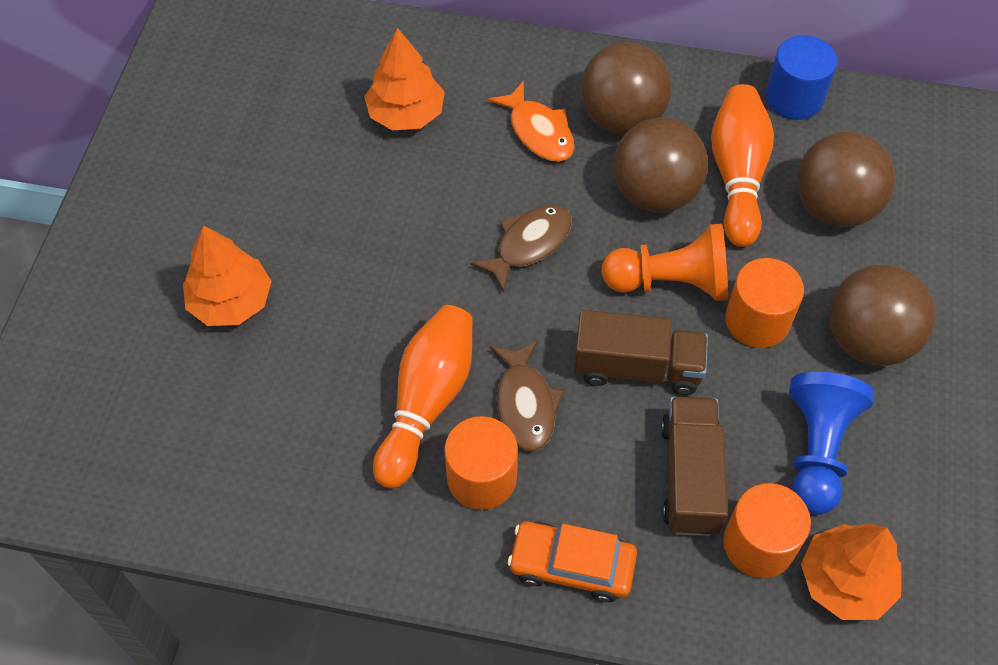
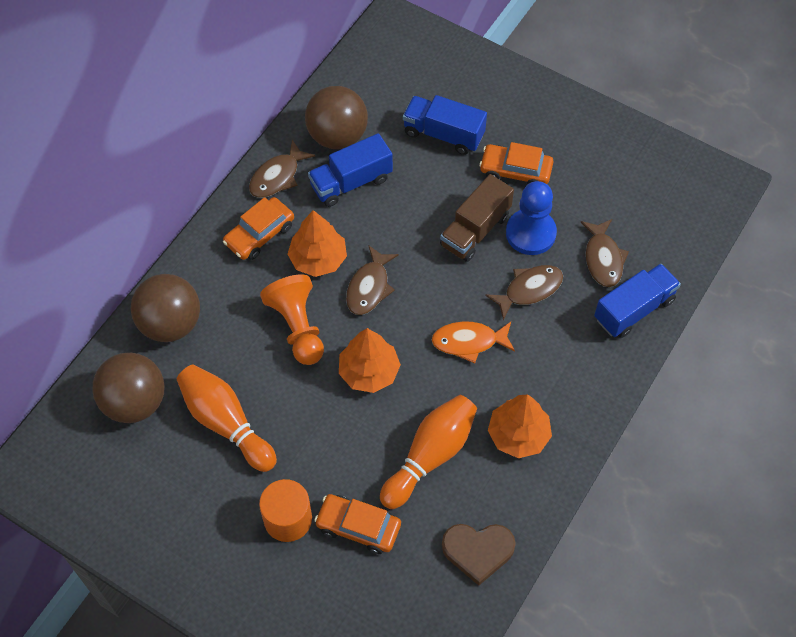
blue cylinder: 1 -> 0
blue truck: 0 -> 3
brown ball: 4 -> 3
brown fish: 2 -> 4
brown heart: 0 -> 1
brown truck: 2 -> 1
orange car: 1 -> 3
orange cylinder: 3 -> 1

